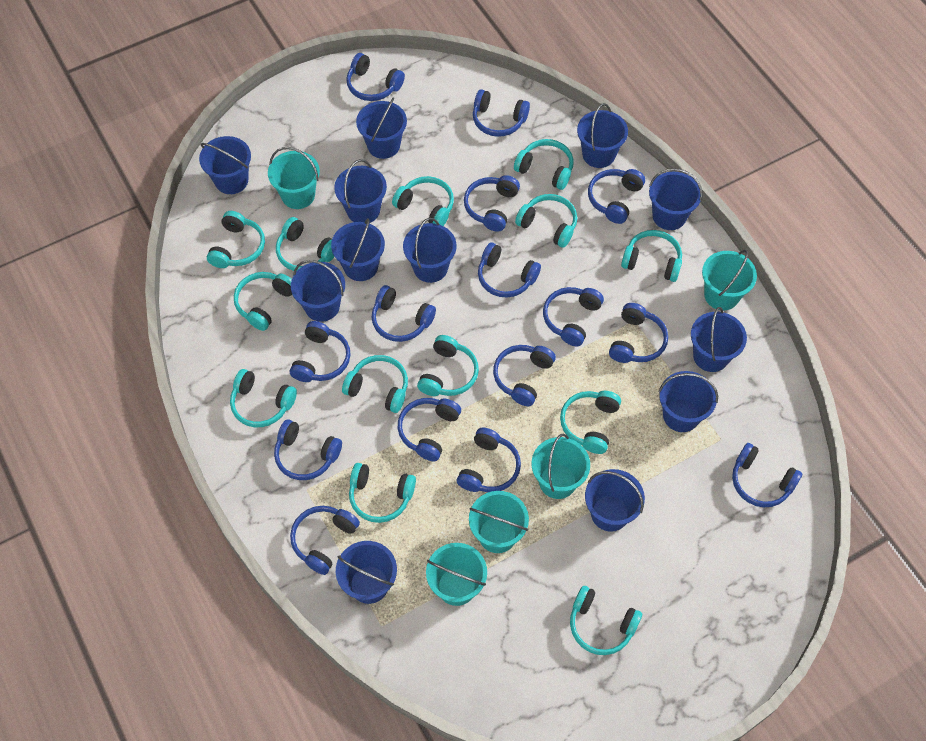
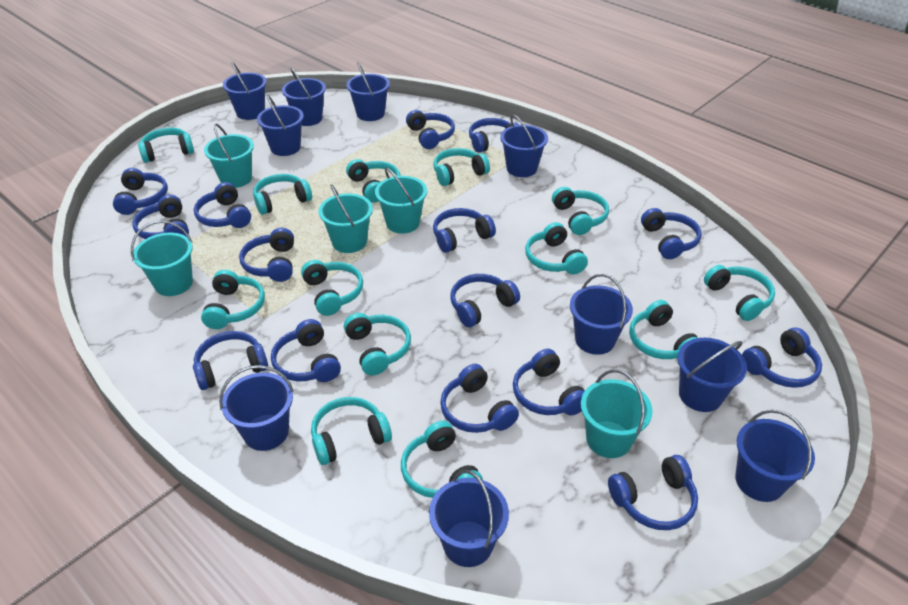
blue bucket: 12 -> 10

